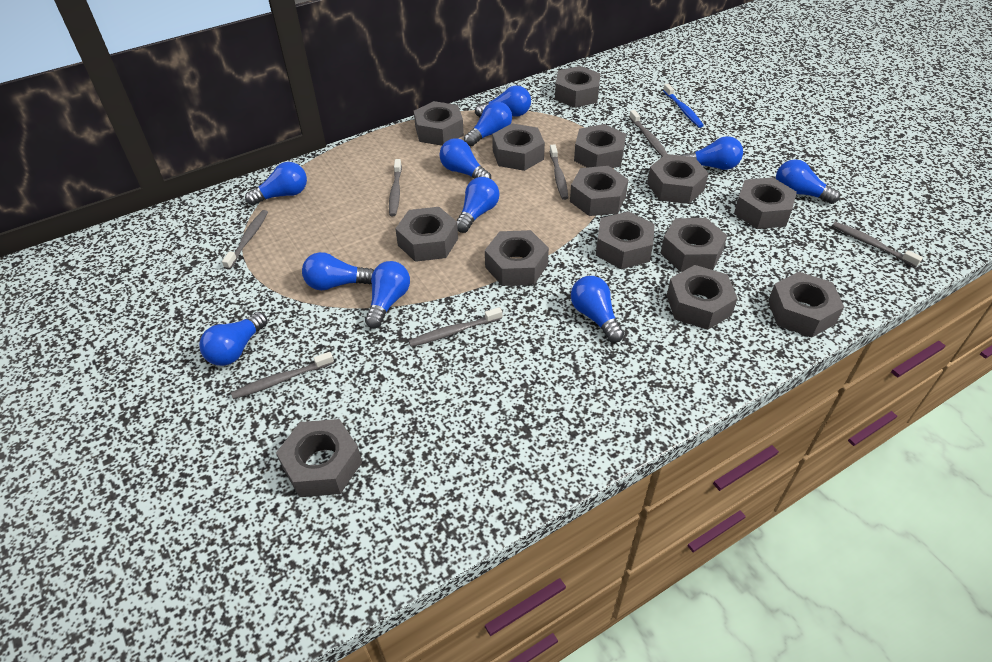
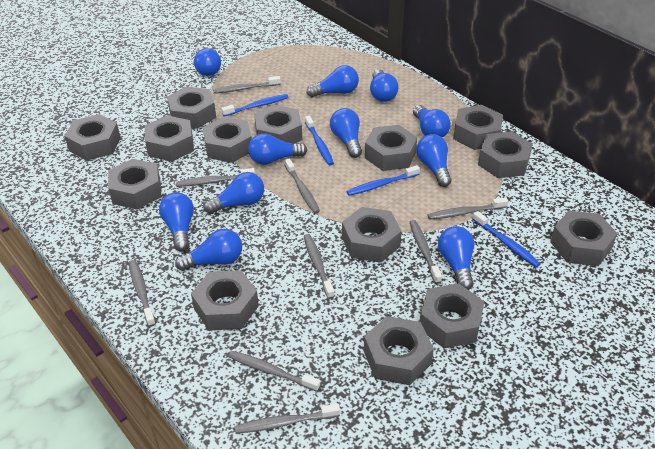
blue toothbrush: 1 -> 4
grey toothbrush: 7 -> 9

